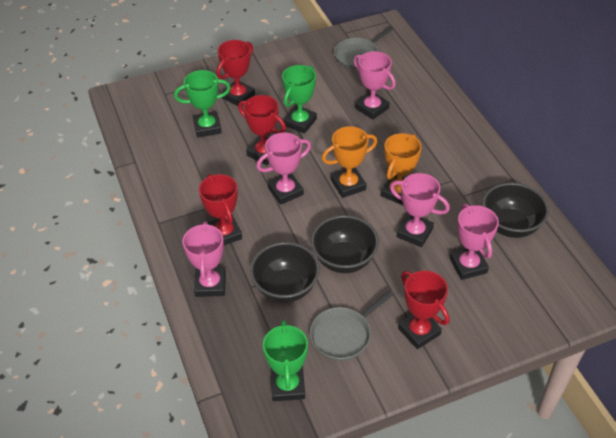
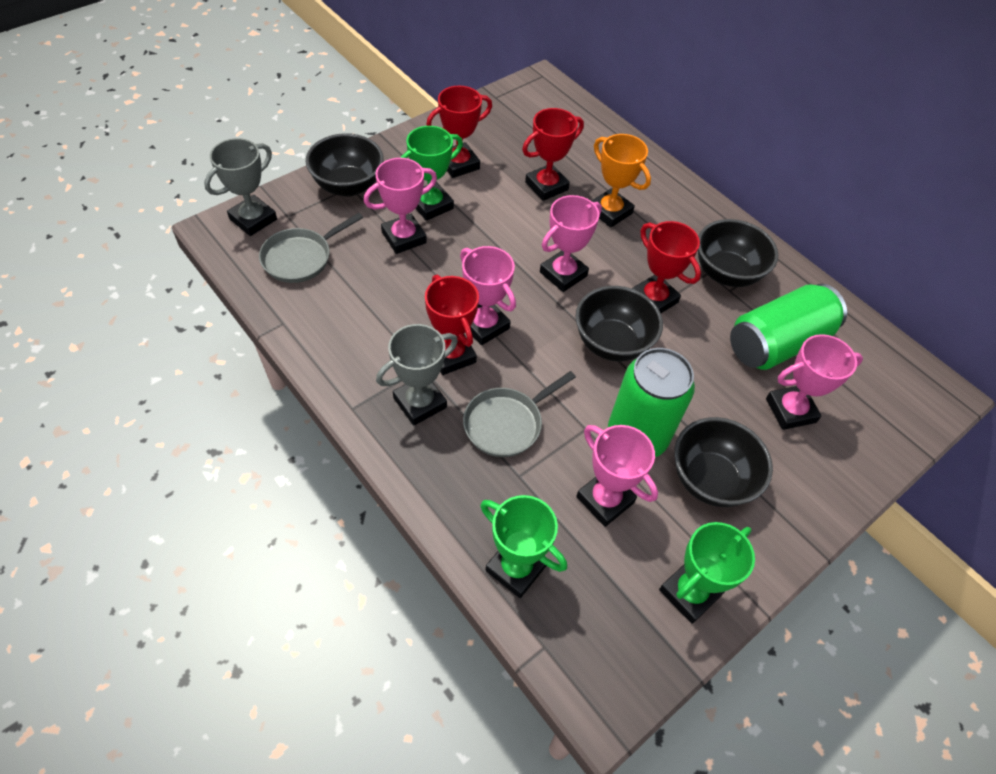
black bowl: 3 -> 4
green can: 0 -> 2
grey trophy: 0 -> 2
orange trophy: 2 -> 1

